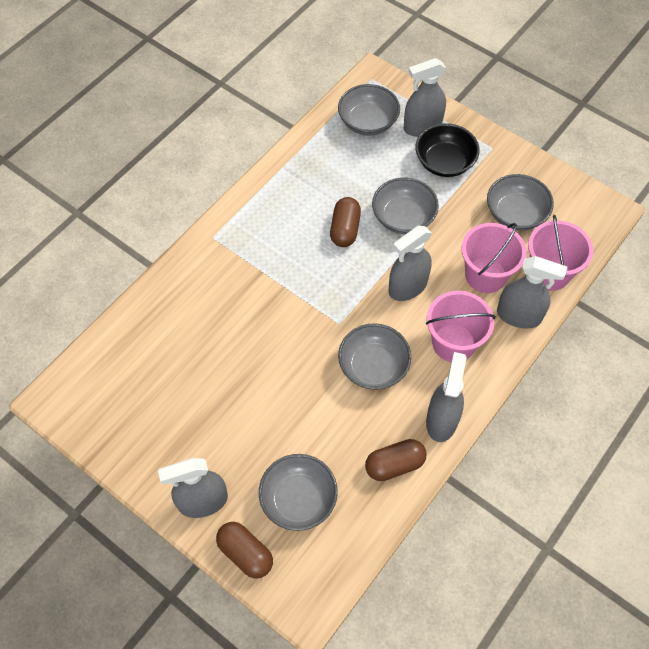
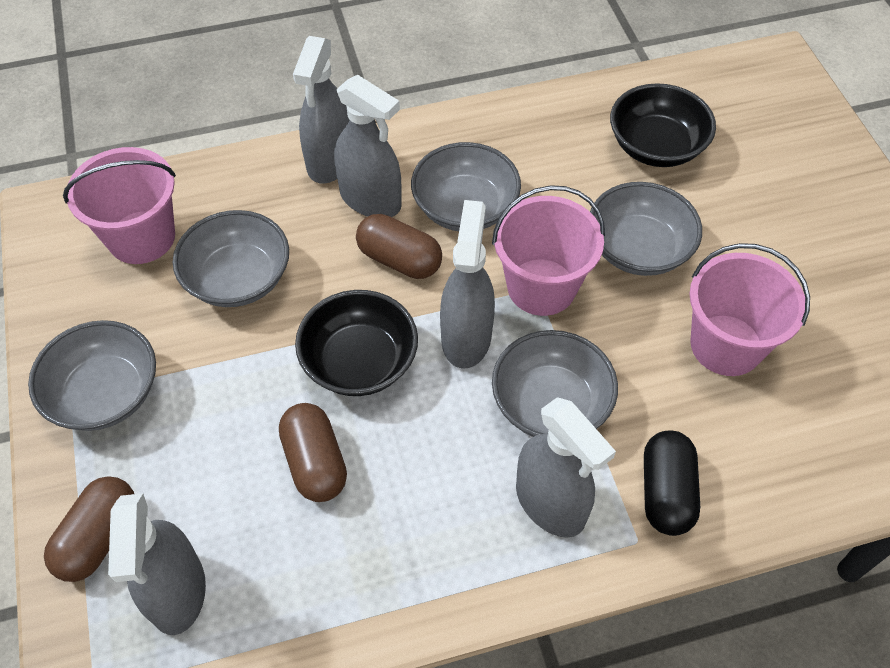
black bowl: 1 -> 2
black capsule: 0 -> 1

